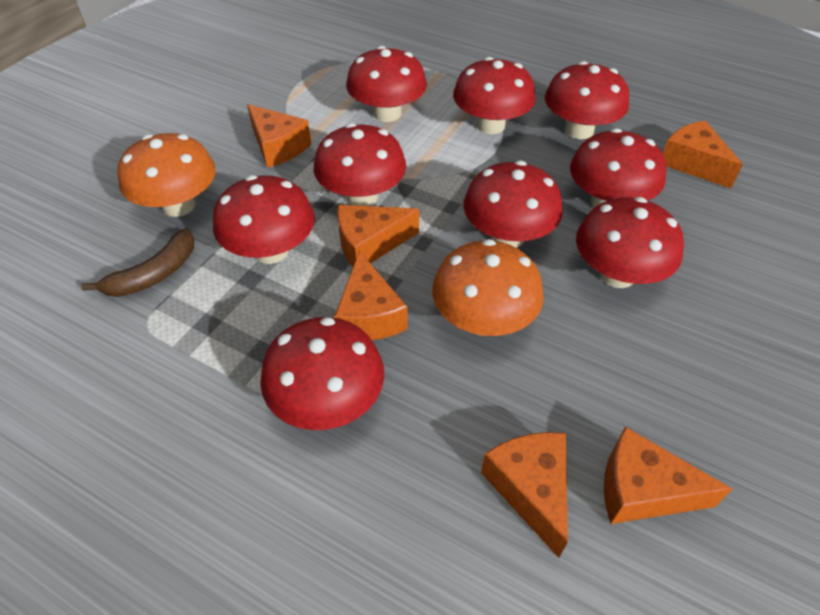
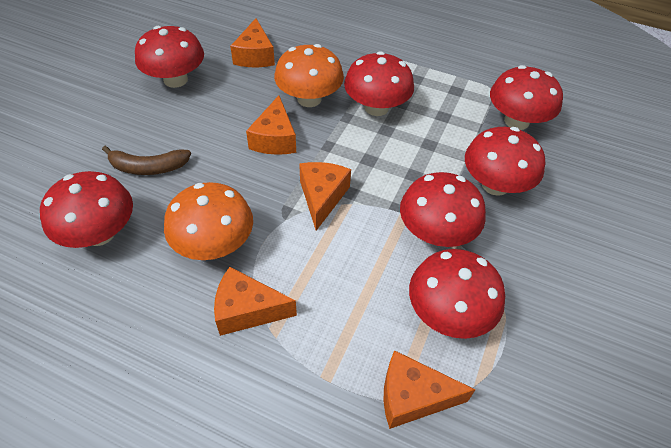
orange cheese: 6 -> 5
red mushroom: 9 -> 7

